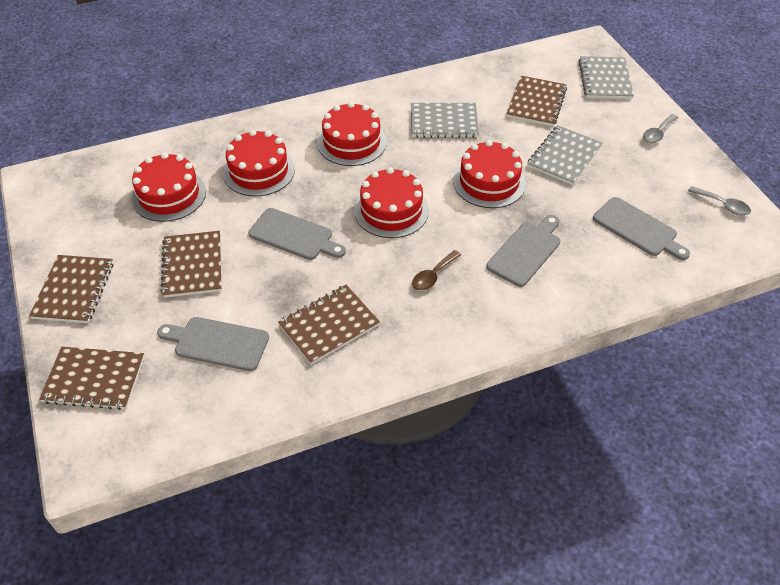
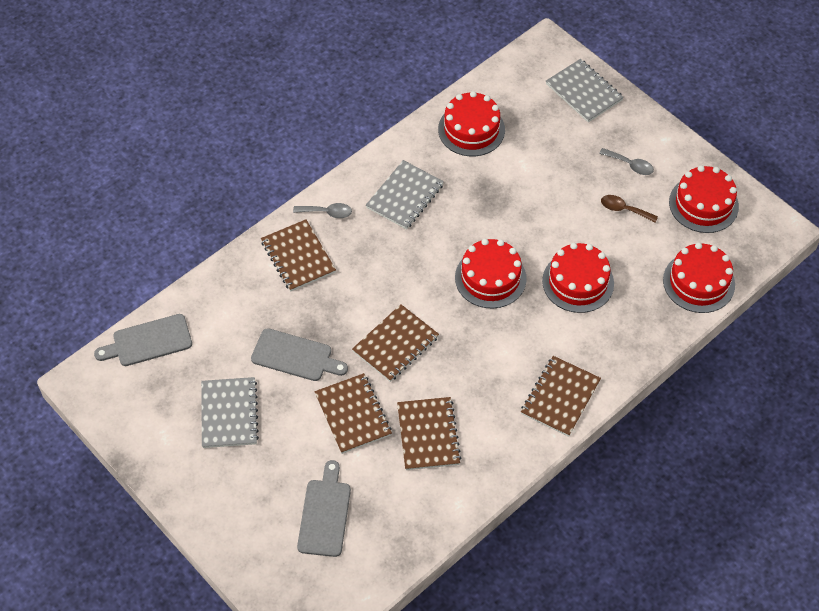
grey cutting board: 4 -> 3

